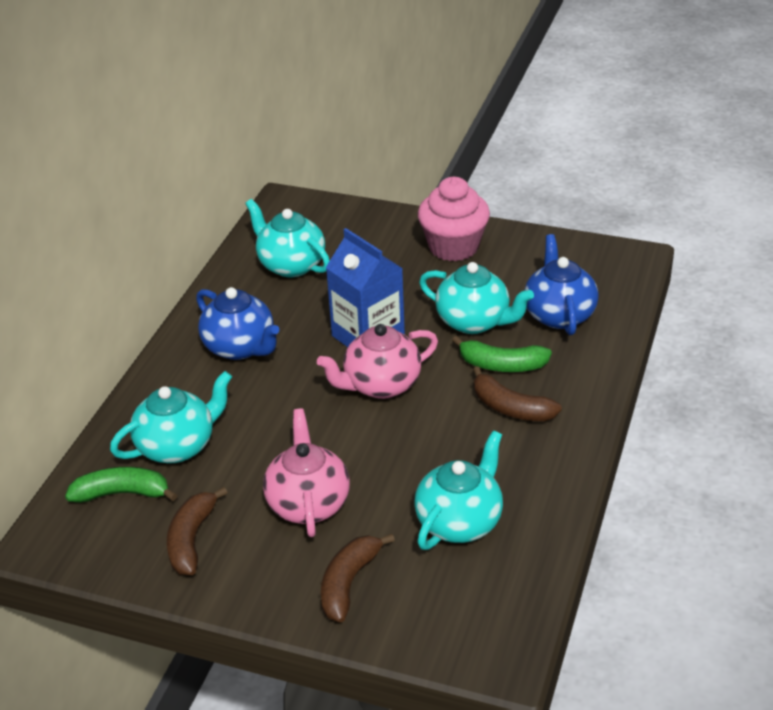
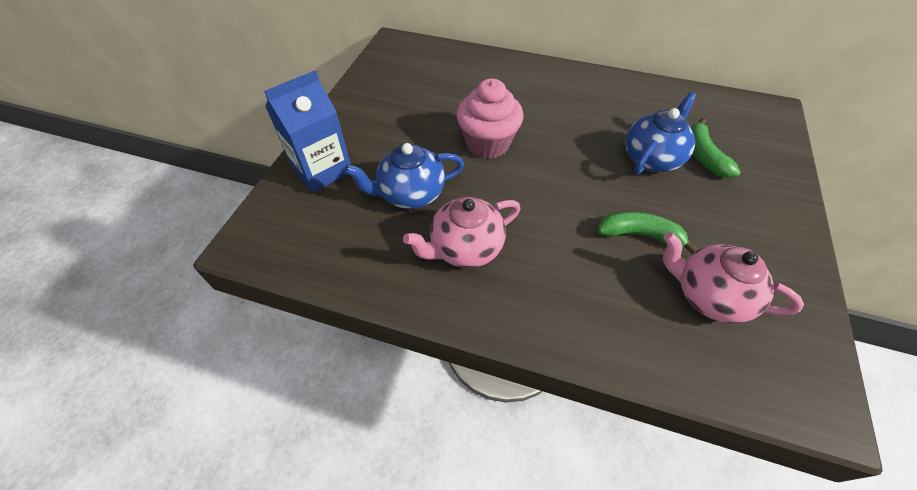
brown banana: 3 -> 0
turquoise teapot: 4 -> 0

